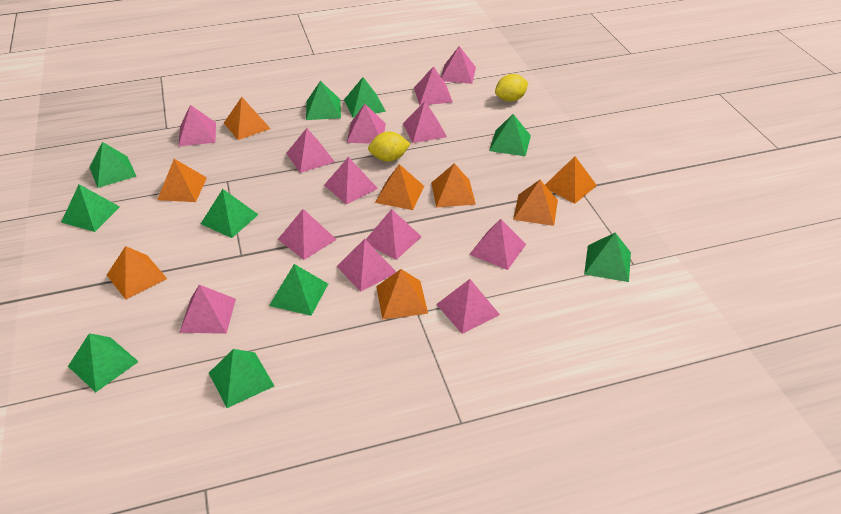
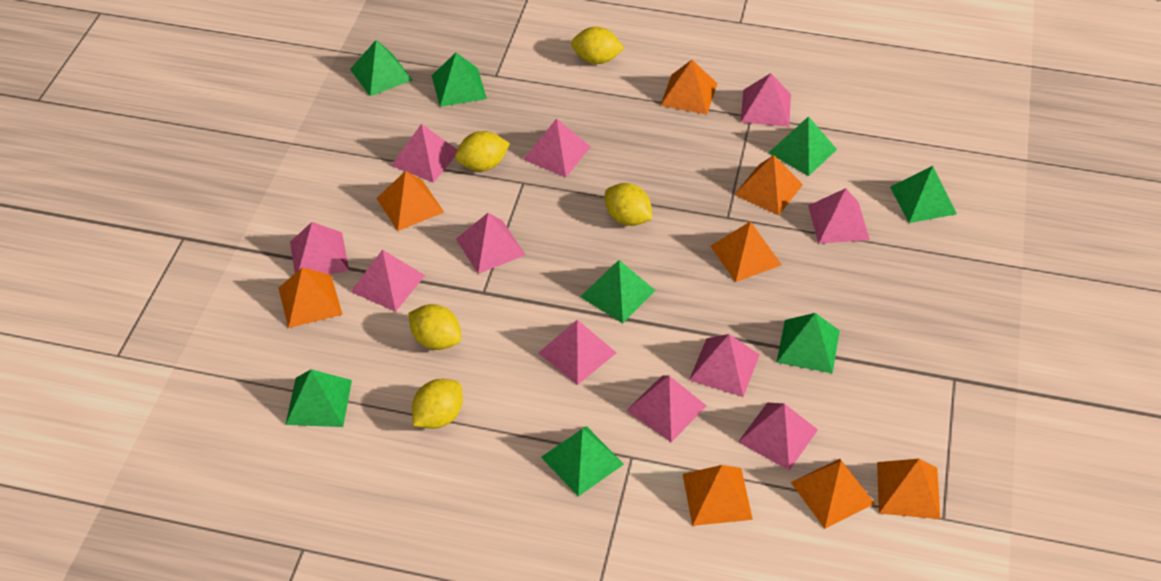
green pyramid: 10 -> 8
pink pyramid: 13 -> 11
yellow lemon: 2 -> 5

